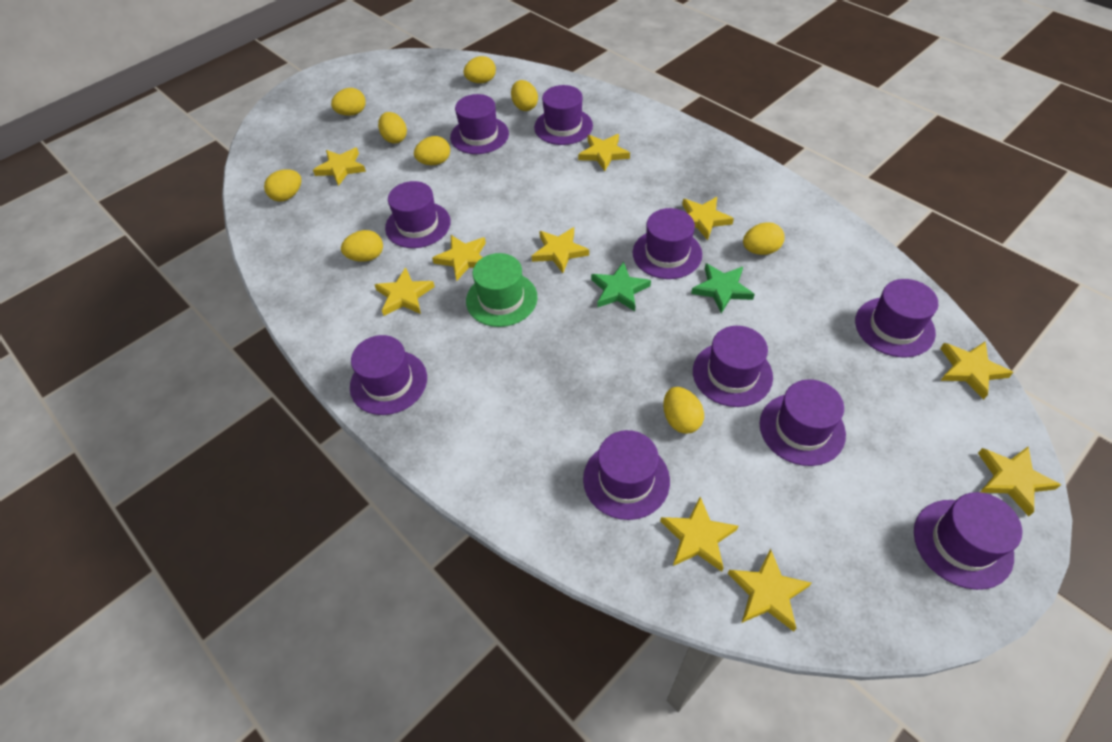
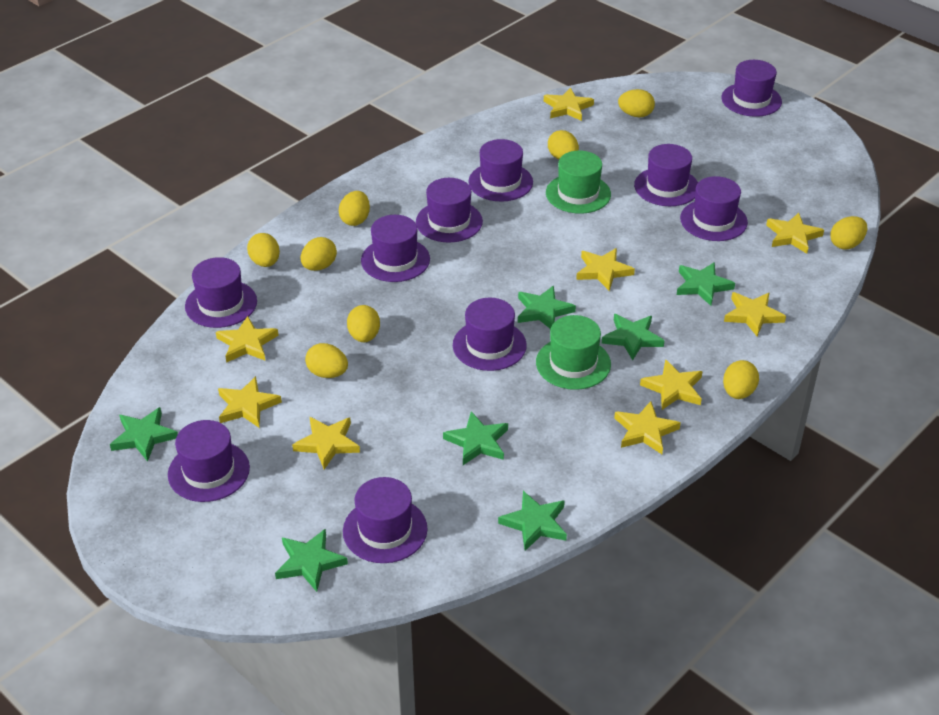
green hat: 1 -> 2
green star: 2 -> 7
yellow star: 10 -> 9

